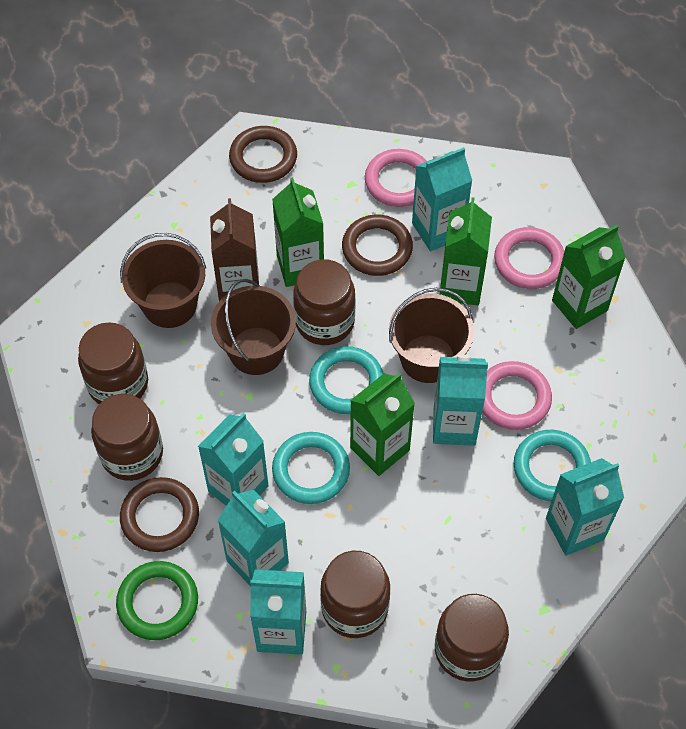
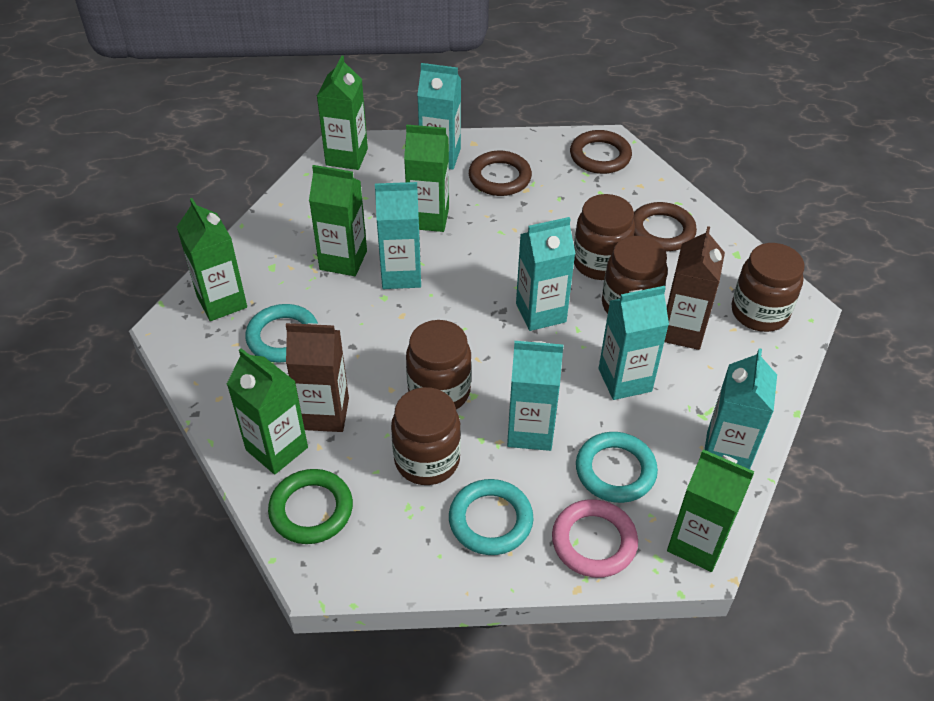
brown bucket: 3 -> 0
brown carton: 1 -> 2
green carton: 4 -> 6
pink ring: 3 -> 1

